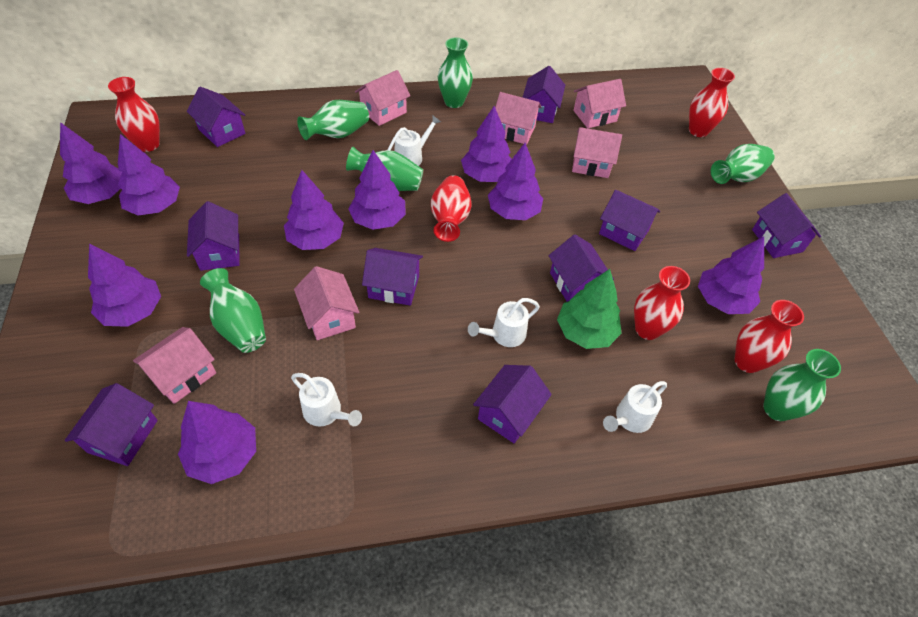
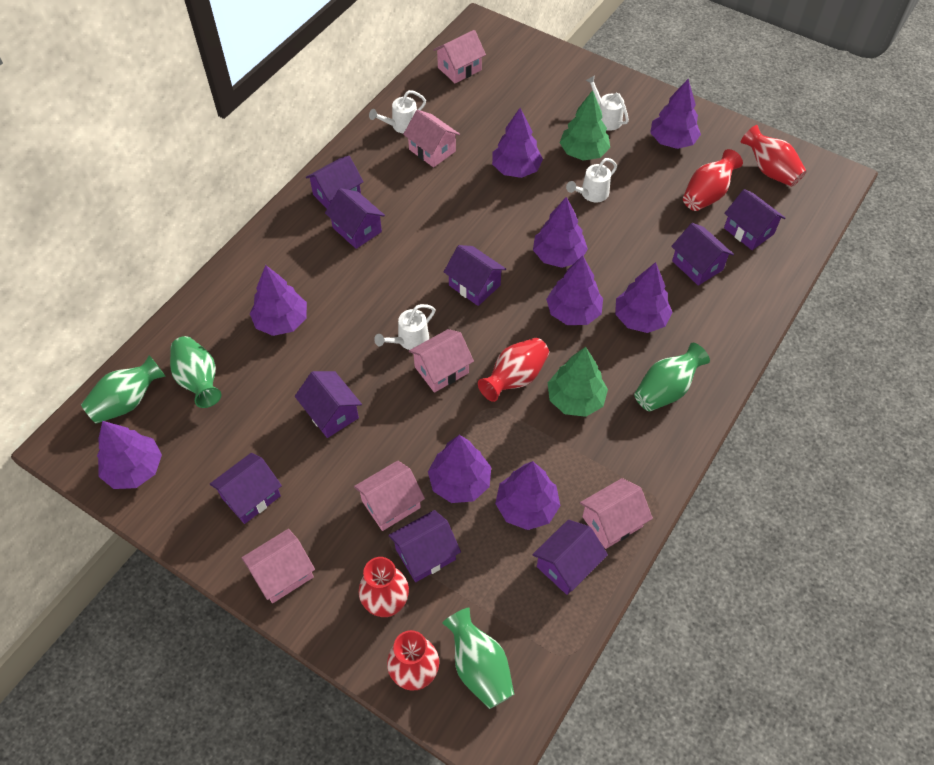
green tree: 1 -> 2
green vase: 6 -> 4

